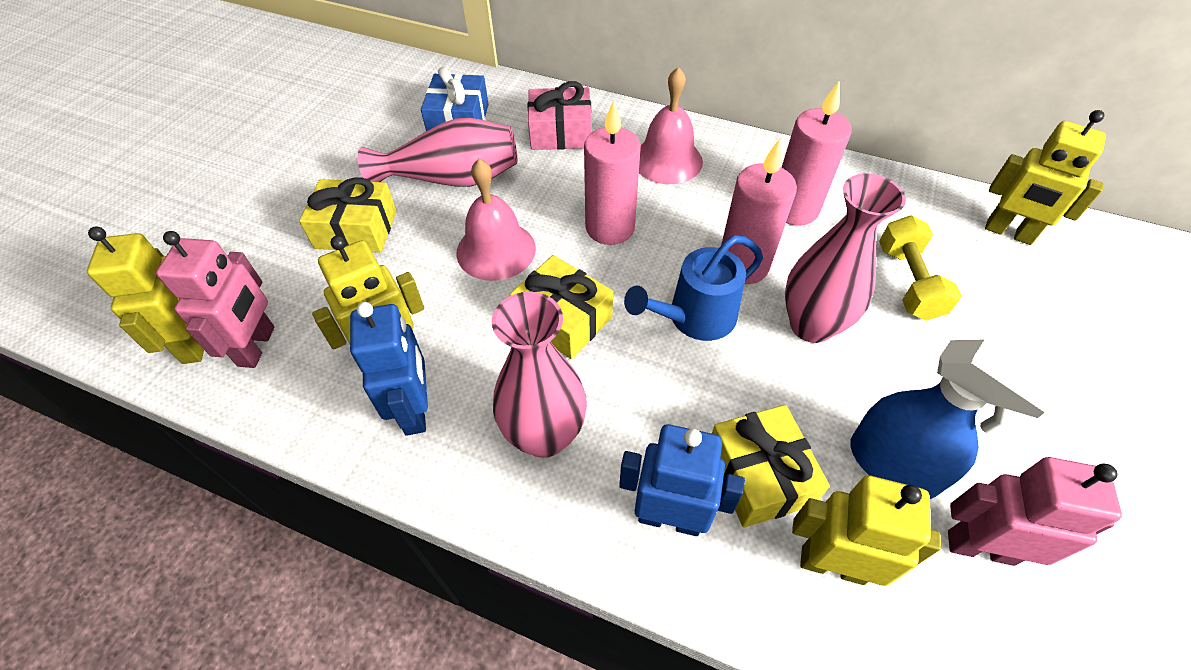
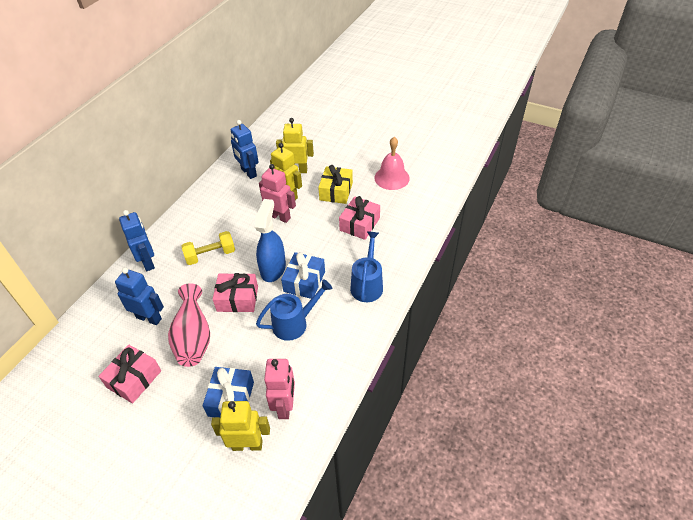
blue gift: 1 -> 2
blue robot: 2 -> 3
blue watering can: 1 -> 2
pink bell: 2 -> 1
pink candle: 3 -> 0
pink gift: 1 -> 3
pink vase: 3 -> 1
yellow gift: 3 -> 1
yellow robot: 4 -> 3

